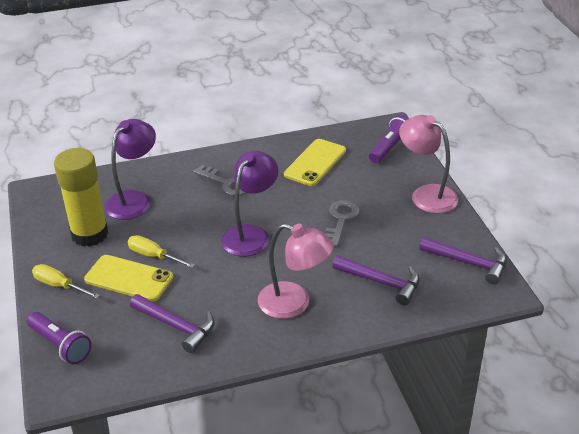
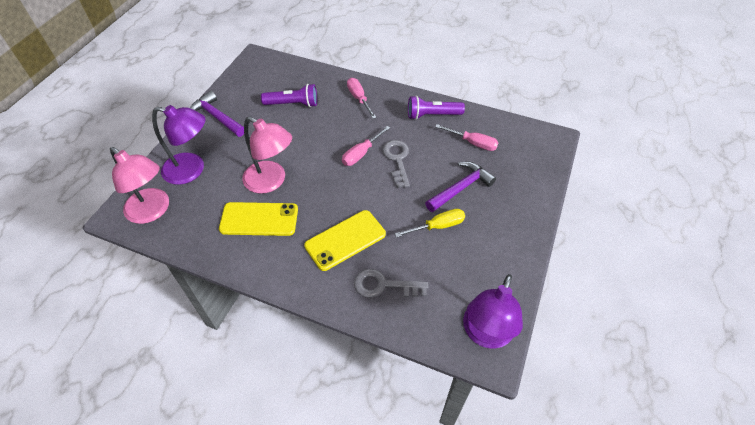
pink screwdriver: 0 -> 3
purple hammer: 3 -> 2
yellow glue stick: 1 -> 0
yellow screwdriver: 2 -> 1

